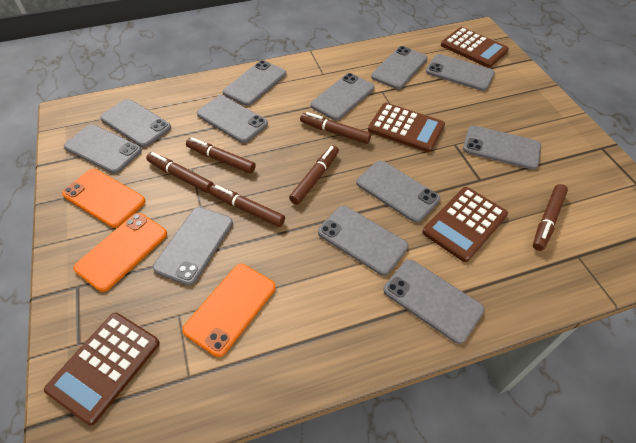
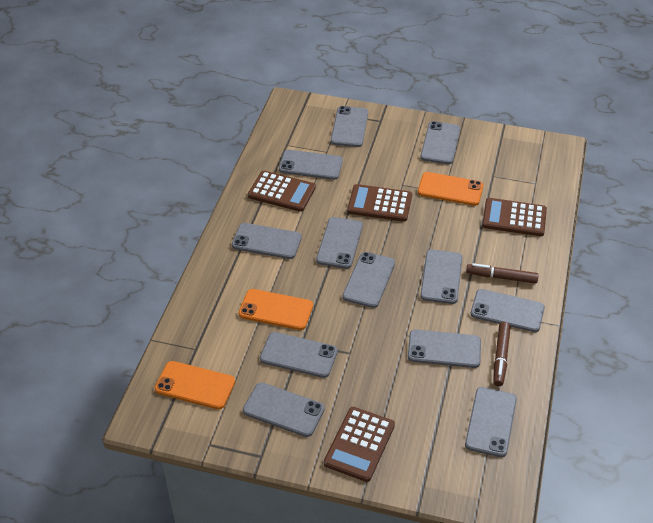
brown marker: 6 -> 2

